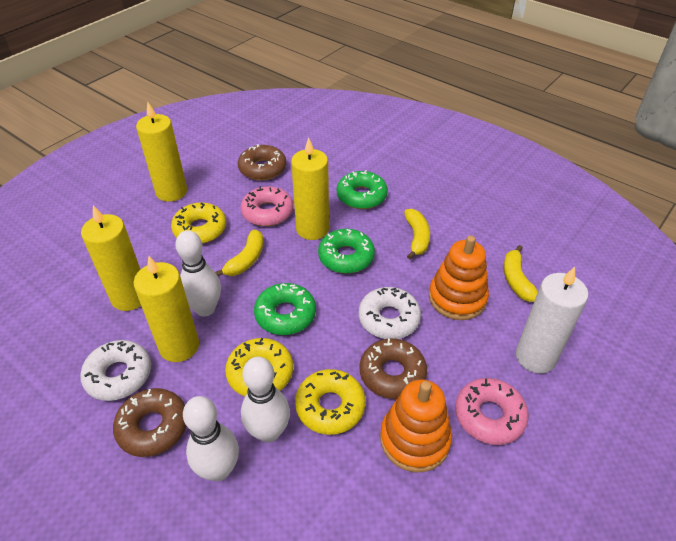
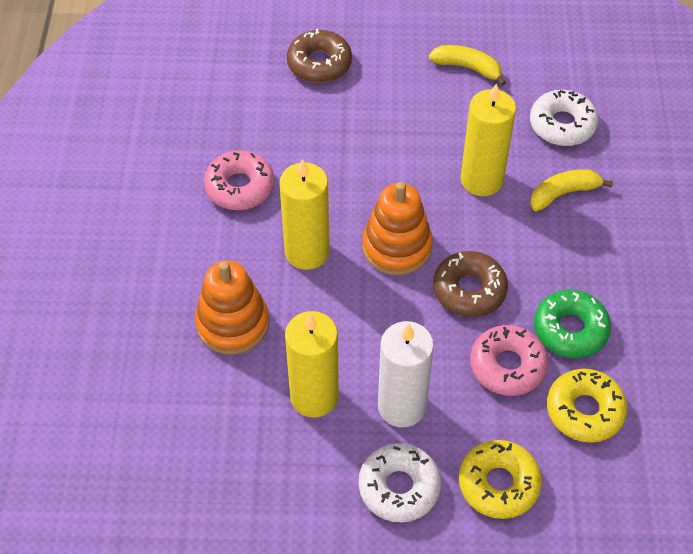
brown donut: 3 -> 2
green donut: 3 -> 1
white bowling pin: 3 -> 0
yellow banana: 3 -> 2
yellow candle: 4 -> 3
yellow donut: 3 -> 2

